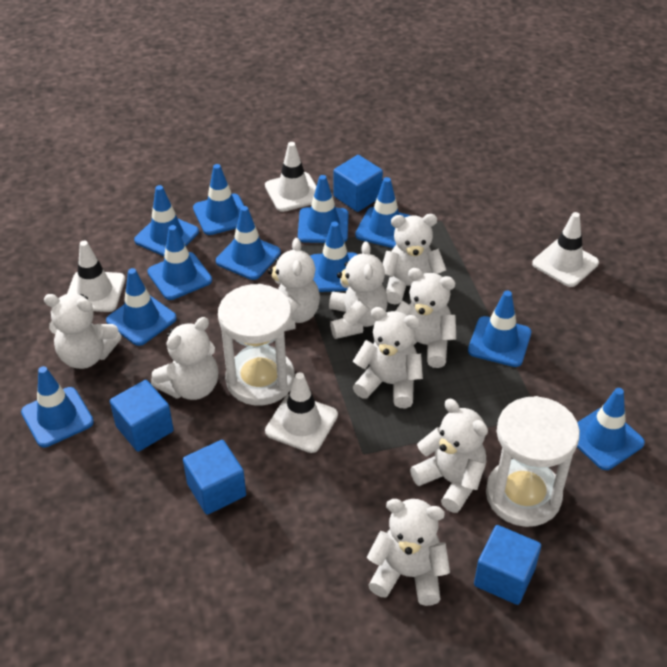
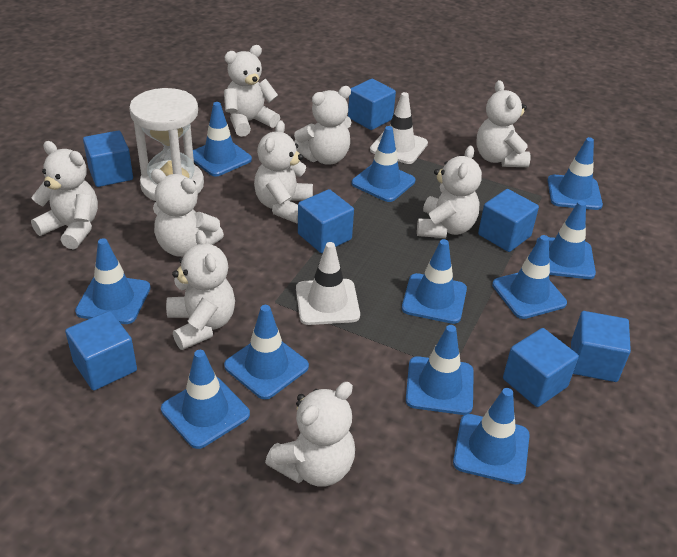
blue cube: 4 -> 7
white hourglass: 2 -> 1
white traffic cone: 4 -> 2

